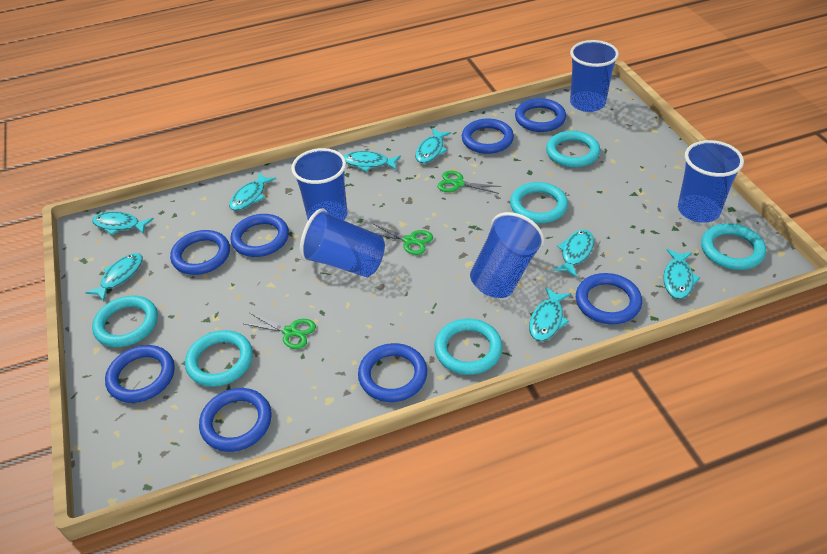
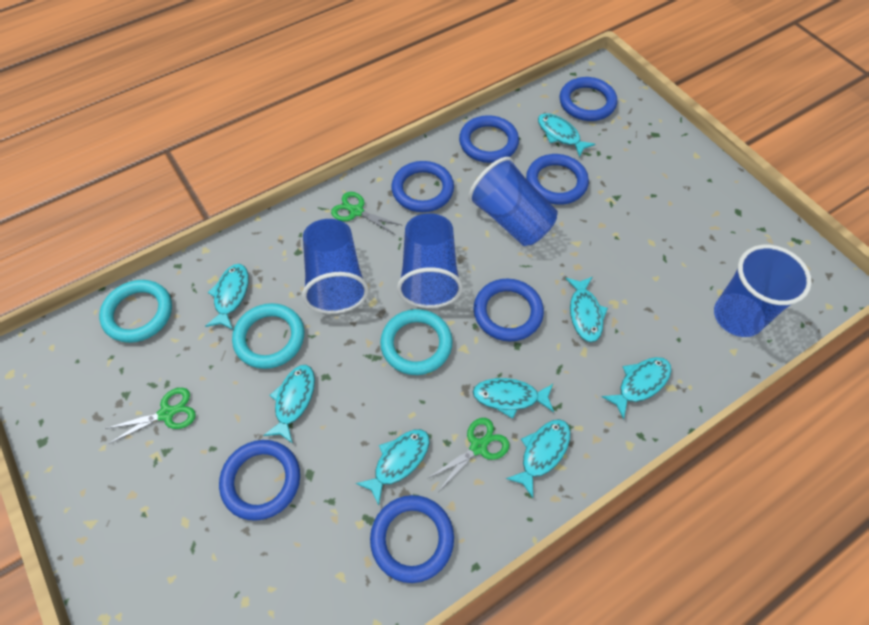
blue cup: 5 -> 4
blue ring: 8 -> 7
turquoise ring: 6 -> 3

